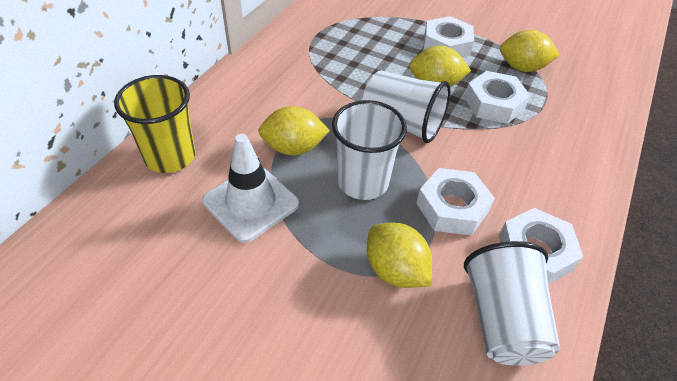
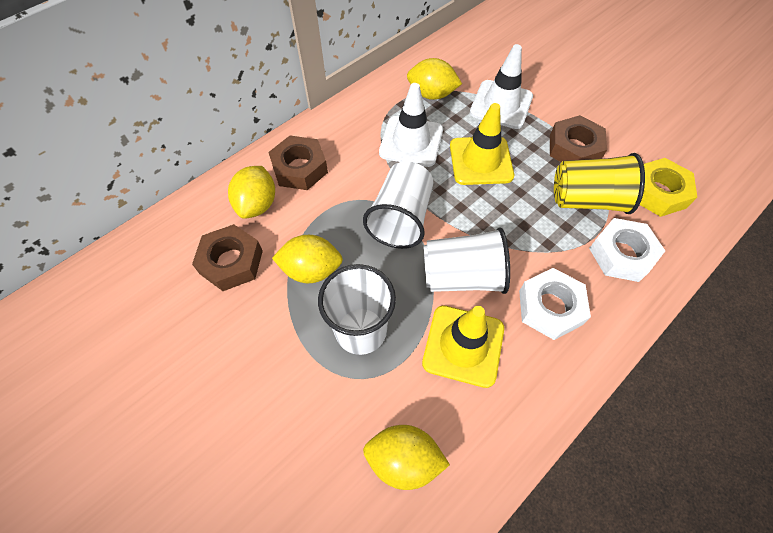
brown nut: 0 -> 3
white nut: 4 -> 2
white traffic cone: 1 -> 2
yellow nut: 0 -> 1
yellow traffic cone: 0 -> 2

